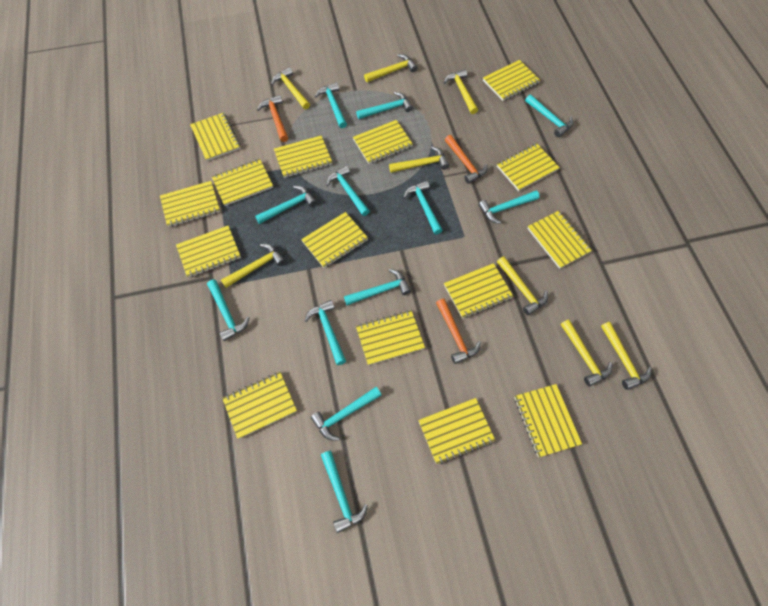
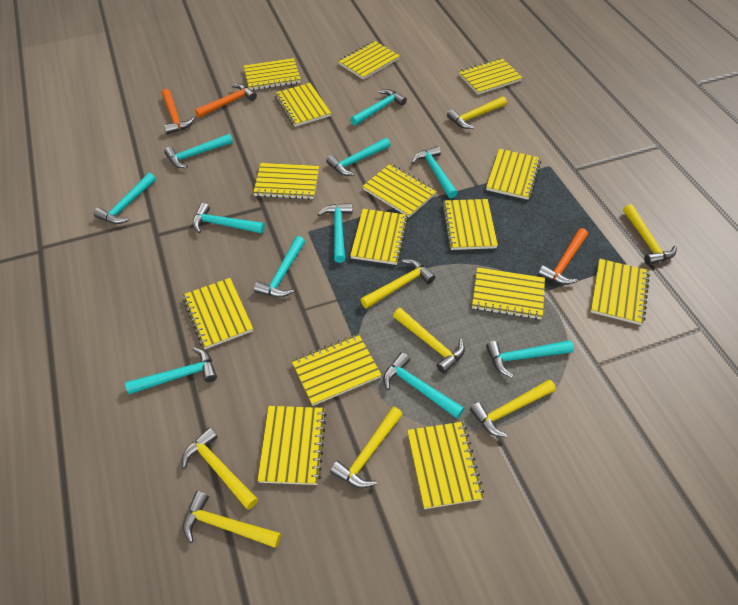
turquoise hammer: 12 -> 11

